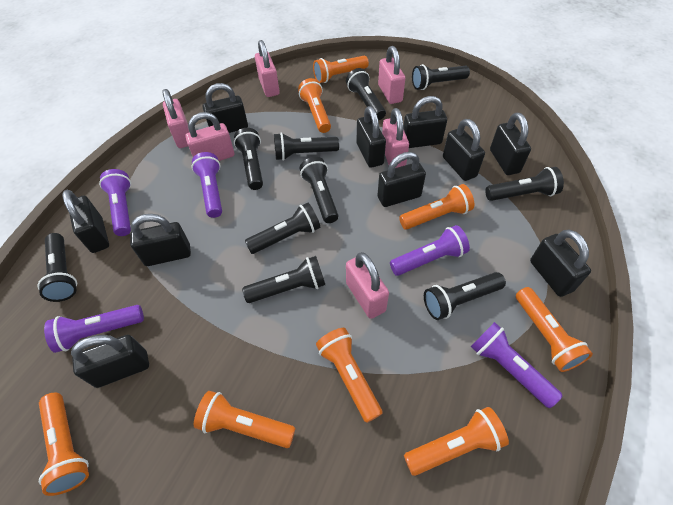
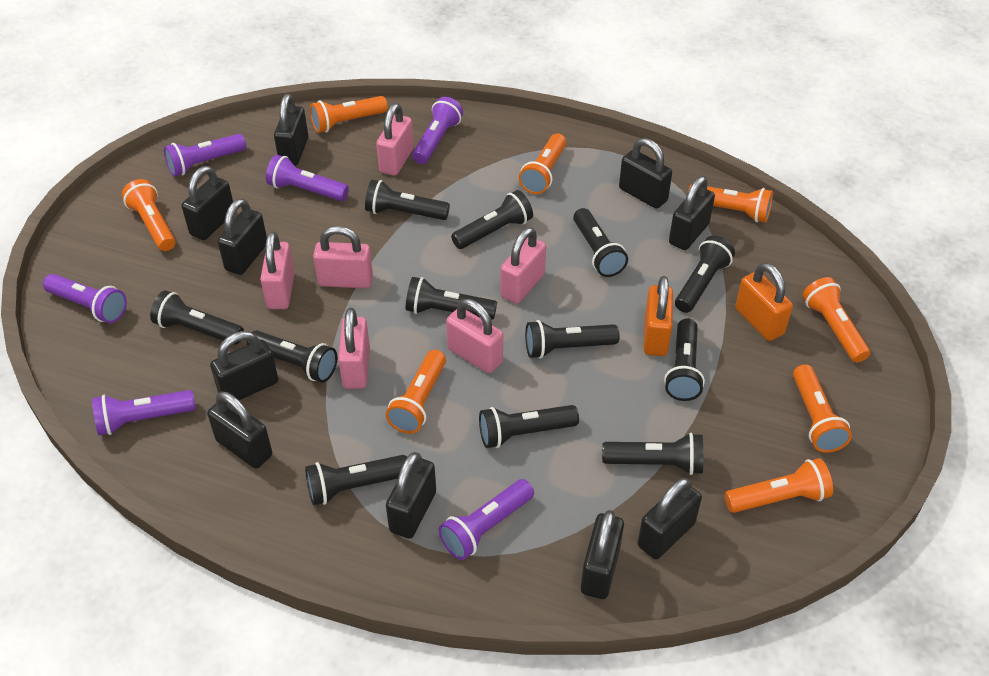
black flashlight: 10 -> 12
orange padlock: 0 -> 2
purple flashlight: 5 -> 6

